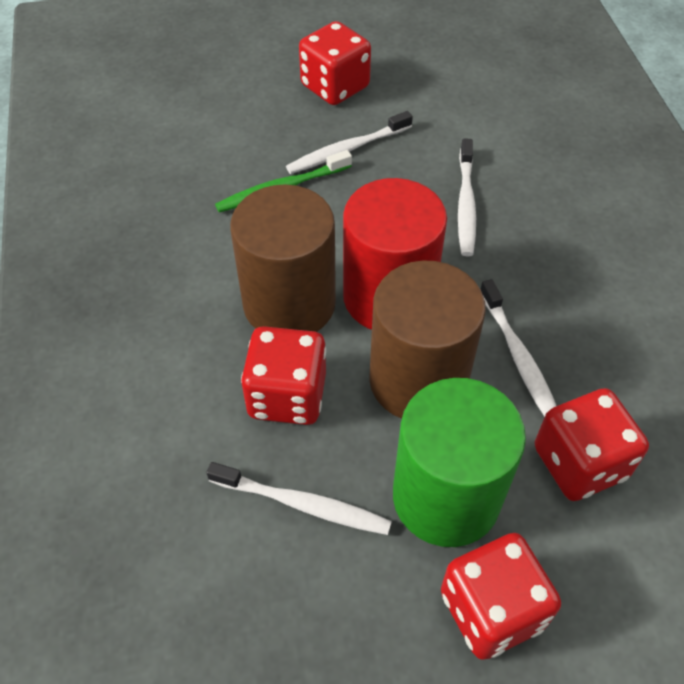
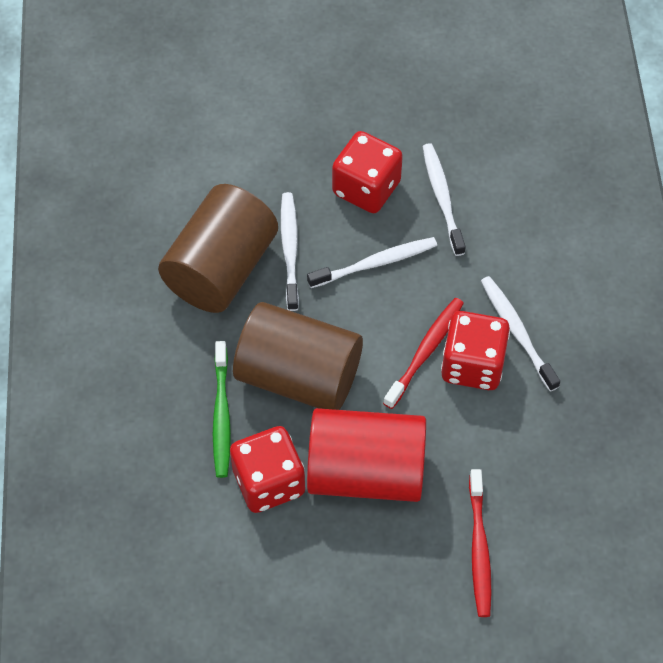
green cylinder: 1 -> 0
red dice: 4 -> 3
red toothbrush: 0 -> 2

